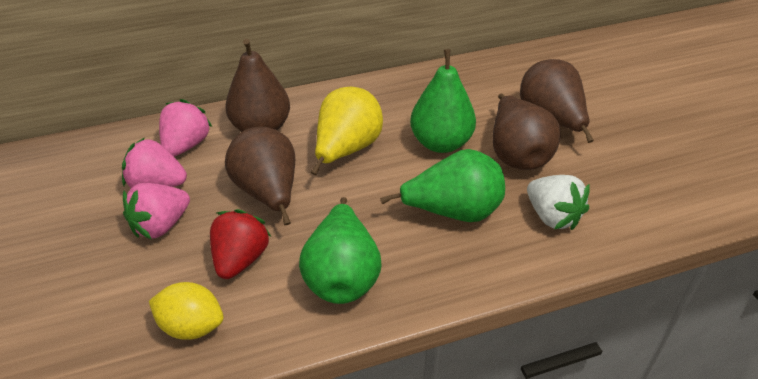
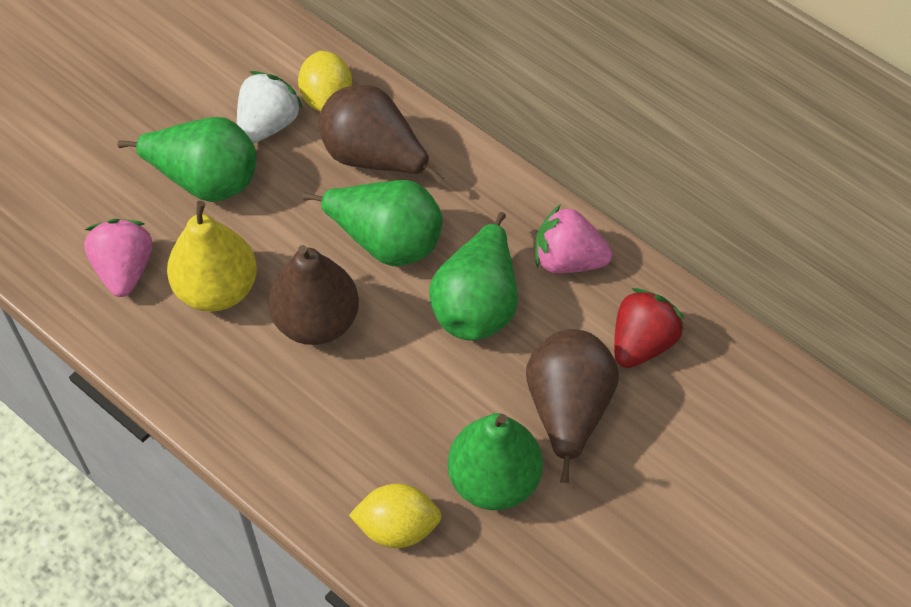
brown pear: 4 -> 3
green pear: 3 -> 4
pink strawberry: 3 -> 2
yellow lemon: 1 -> 2

